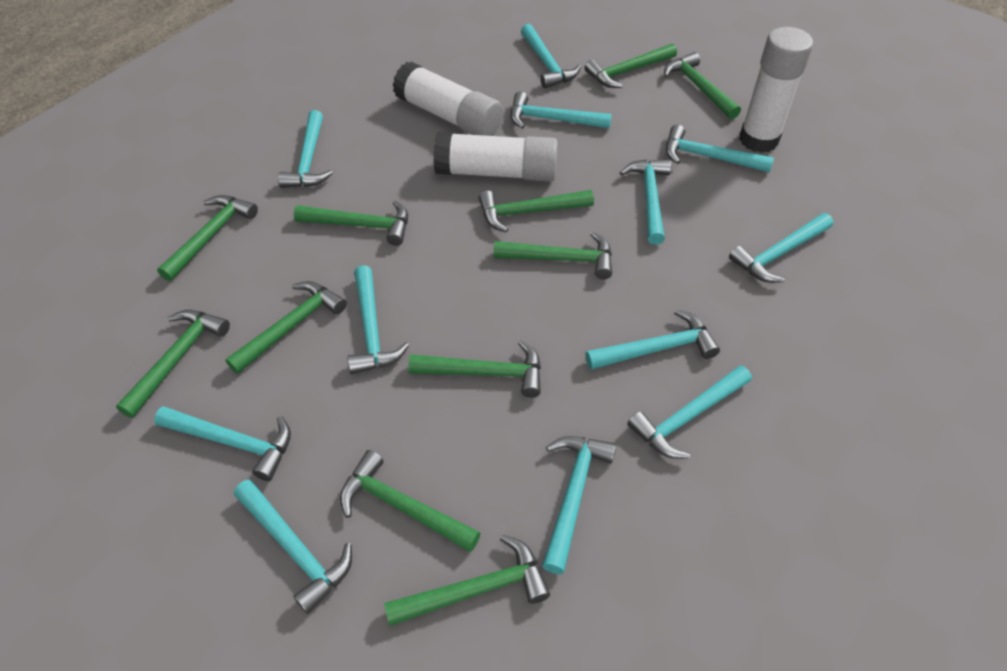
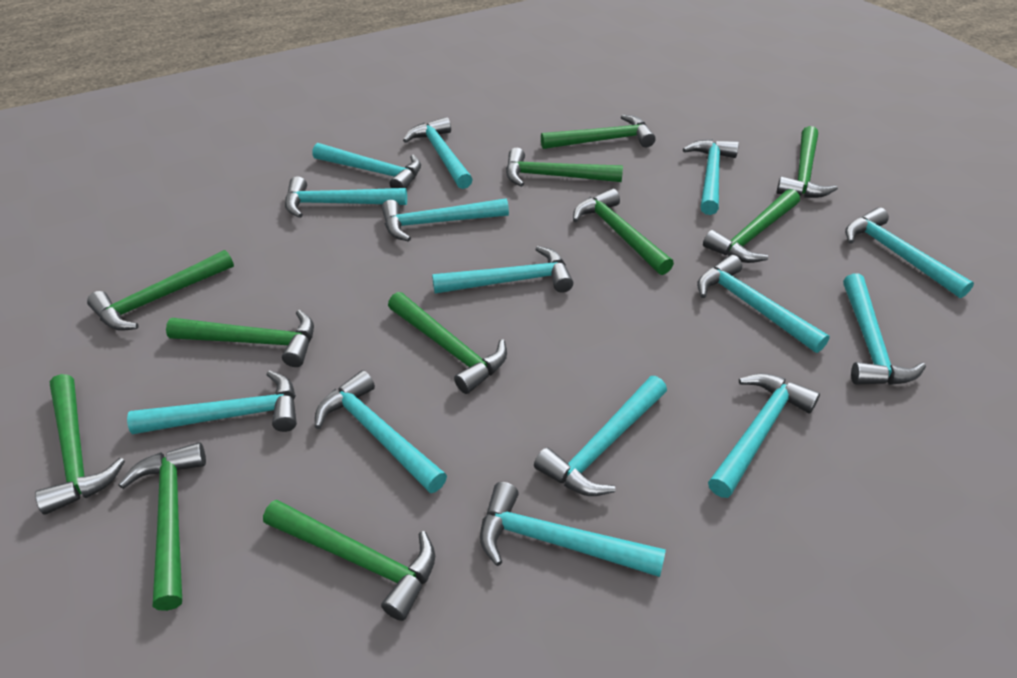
turquoise hammer: 12 -> 14
white glue stick: 3 -> 0

